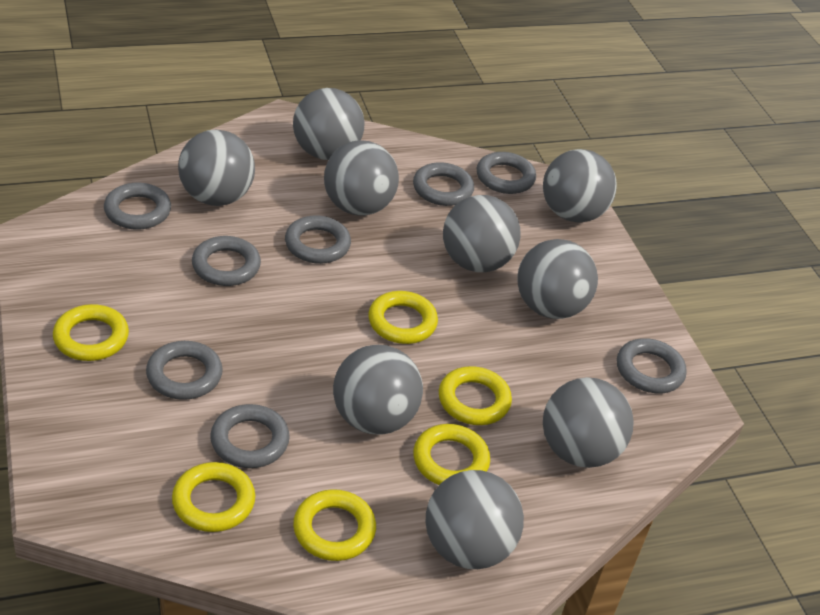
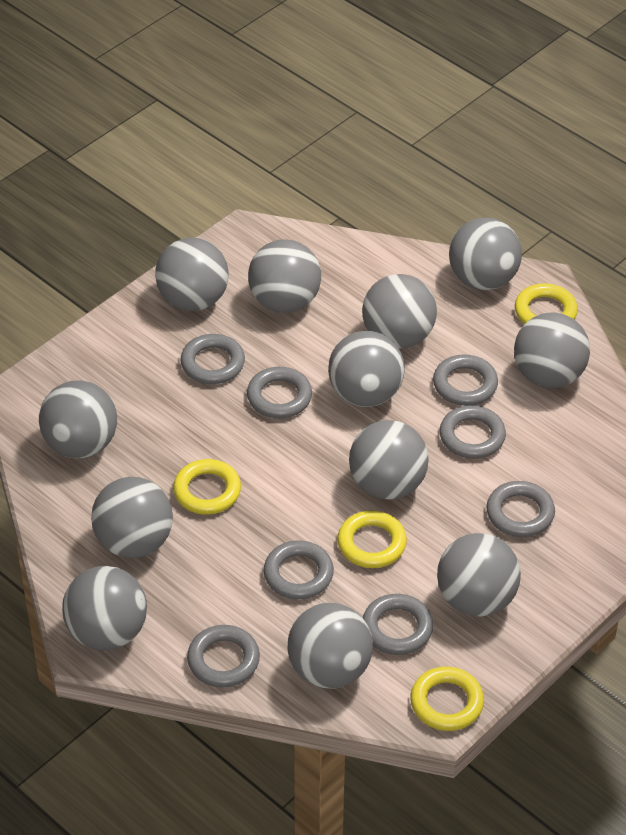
grey ball: 9 -> 12
yellow ring: 6 -> 4

